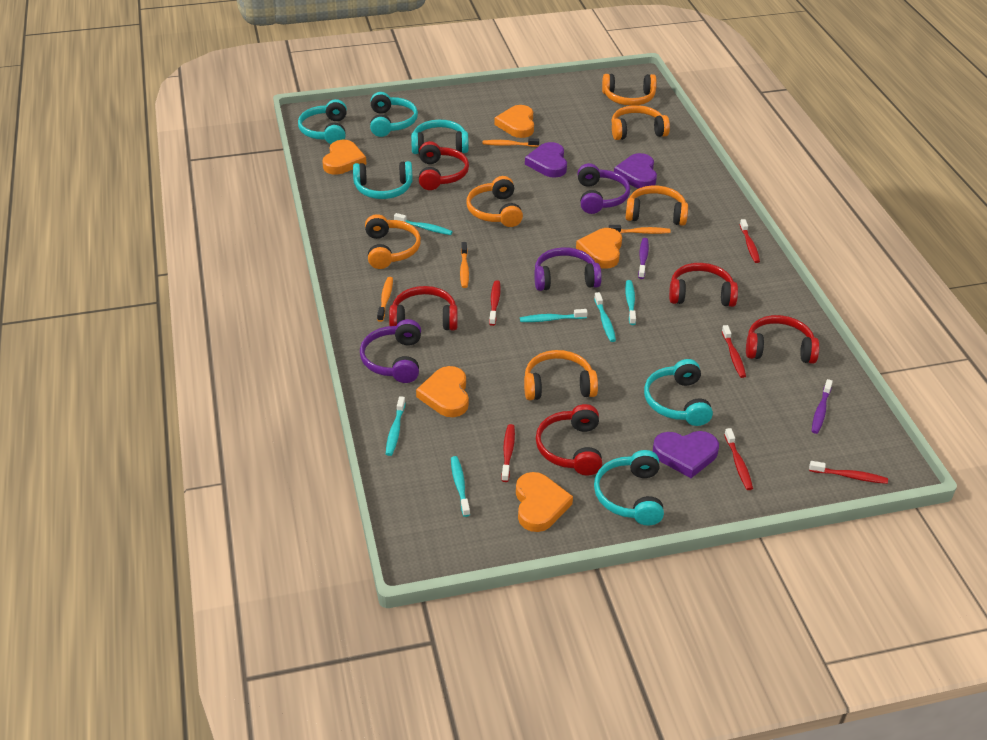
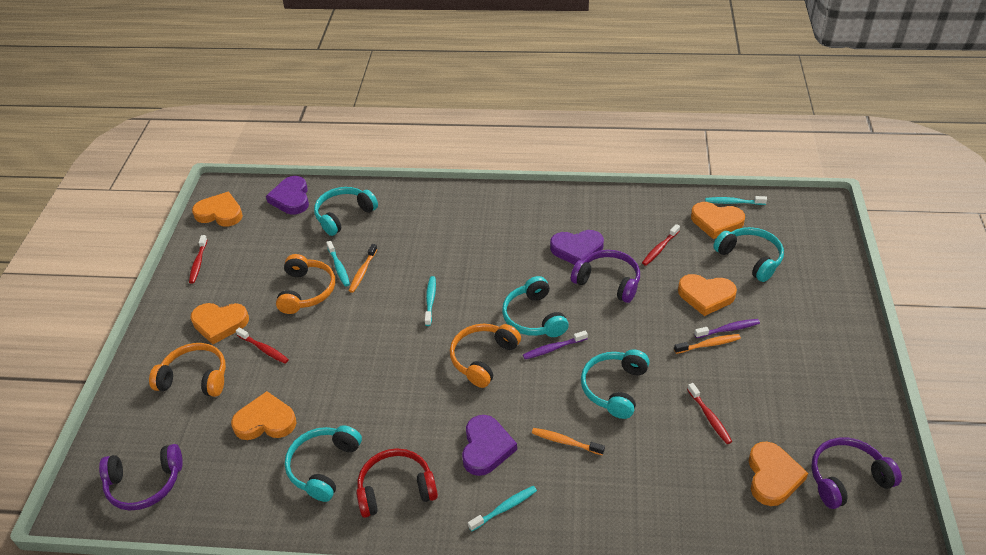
orange headphones: 6 -> 3
orange heart: 5 -> 6
orange toothbrush: 4 -> 3
red headphones: 5 -> 1
red toothbrush: 6 -> 4
turquoise headphones: 6 -> 5
turquoise toothbrush: 6 -> 4

